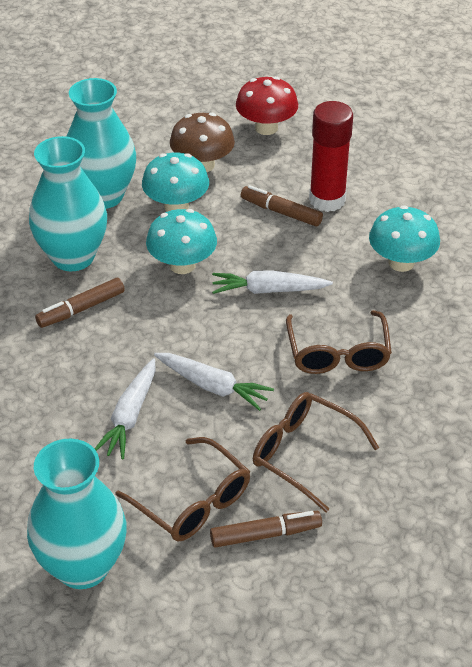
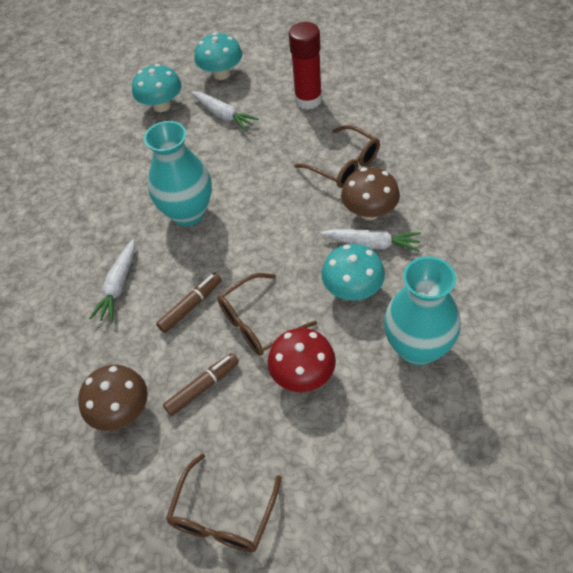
brown marker: 3 -> 2
brown mushroom: 1 -> 2
turquoise vase: 3 -> 2

